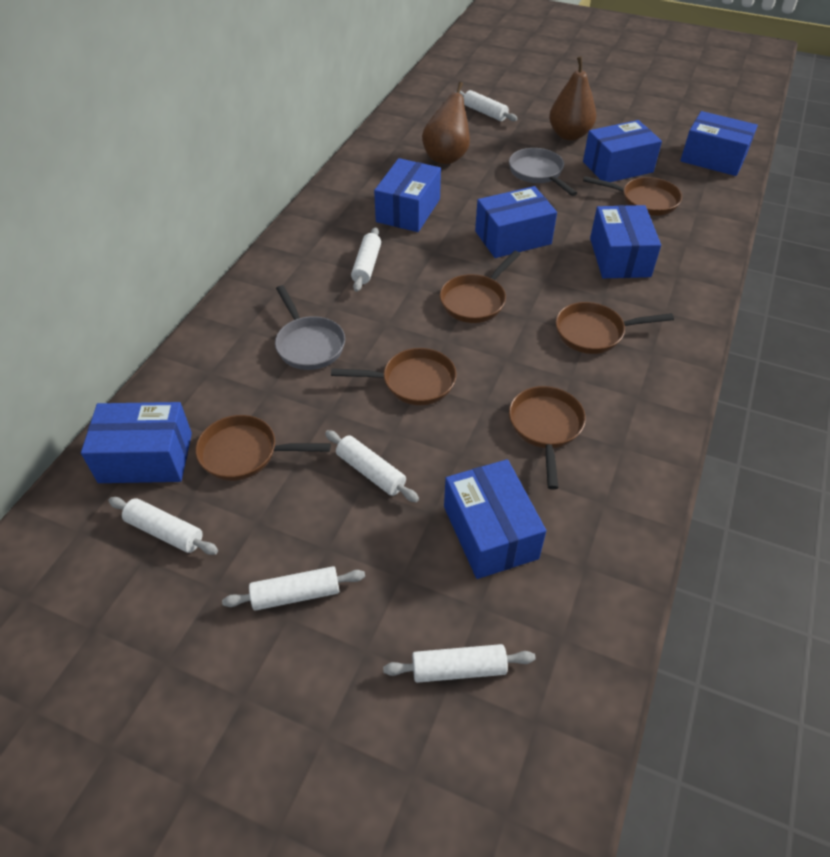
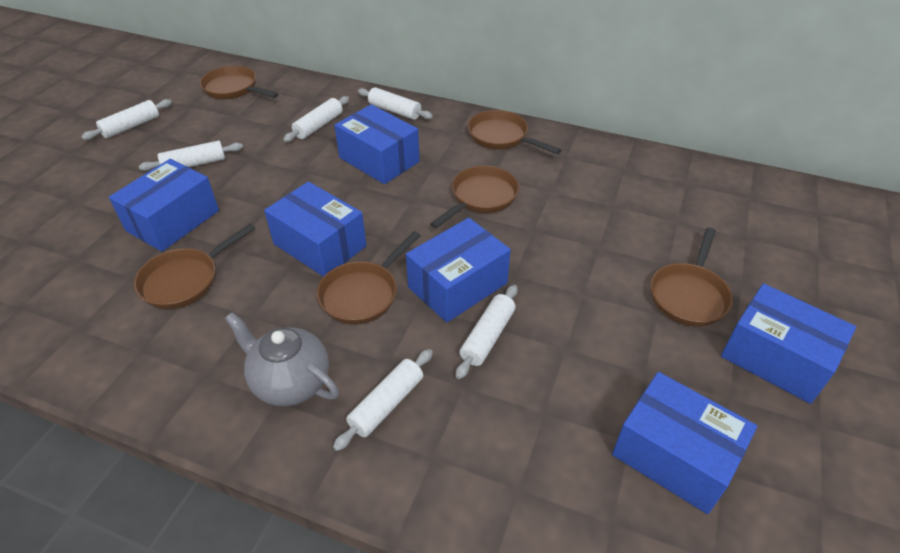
blue box: 7 -> 6
brown pear: 2 -> 0
grey pan: 2 -> 0
grey teapot: 0 -> 1

